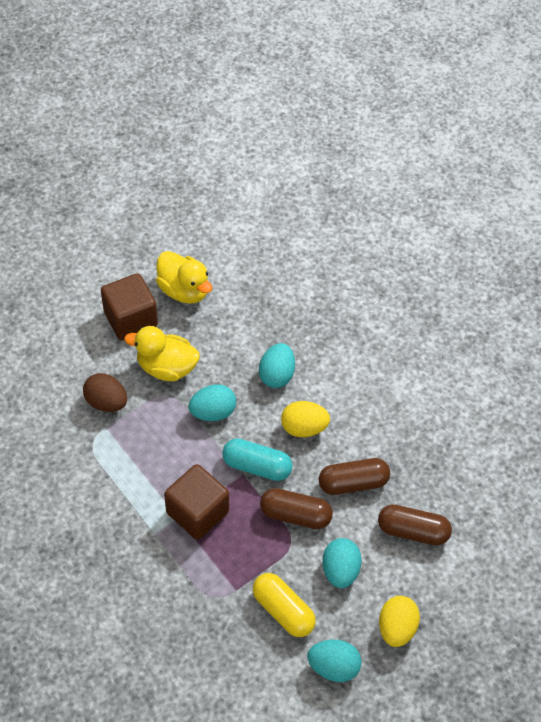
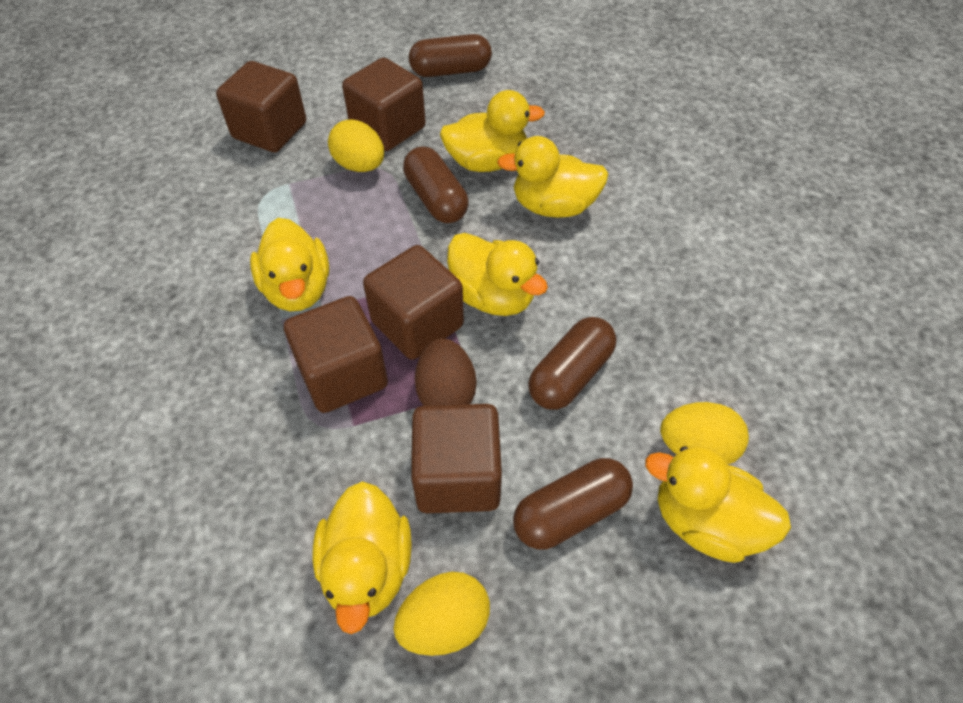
brown capsule: 3 -> 4
brown cube: 2 -> 5
turquoise capsule: 1 -> 0
turquoise egg: 4 -> 0
yellow capsule: 1 -> 0
yellow duck: 2 -> 6
yellow egg: 2 -> 3

